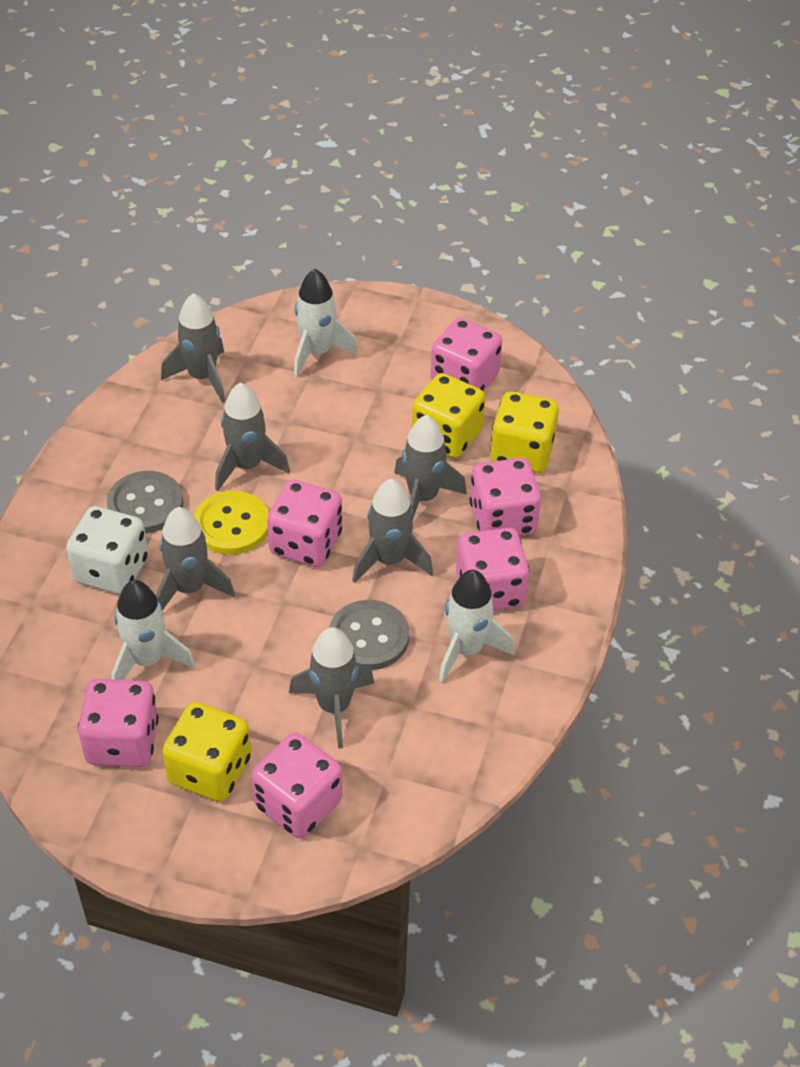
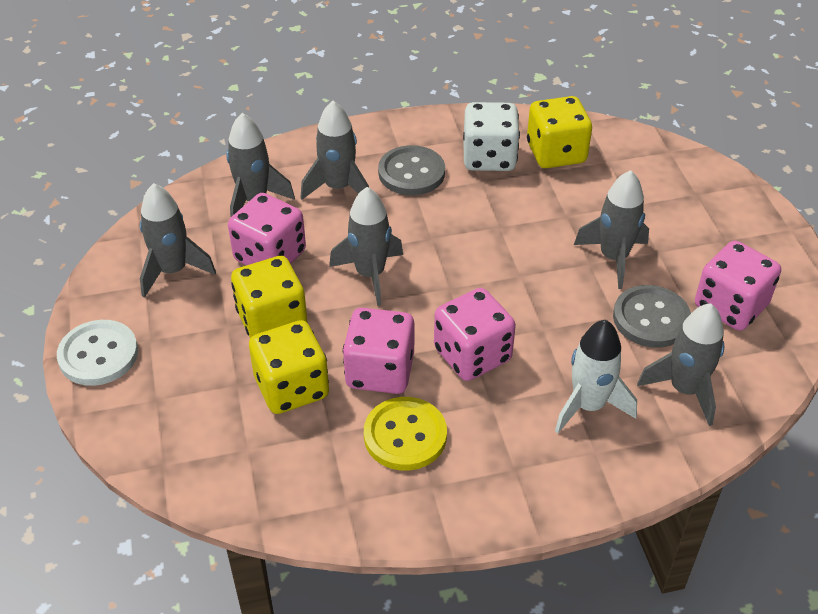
pink dice: 6 -> 4
white button: 0 -> 1
white rocket: 3 -> 1

